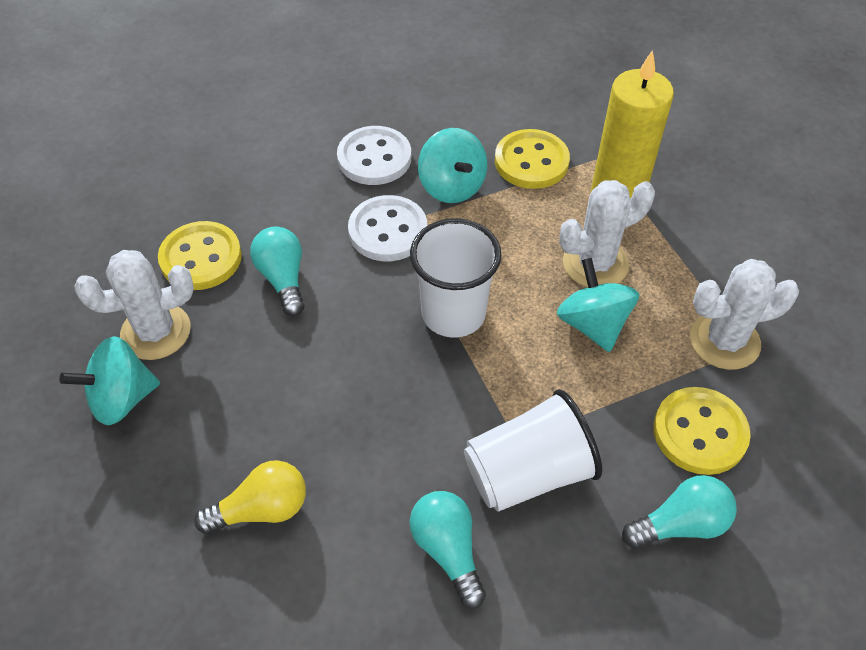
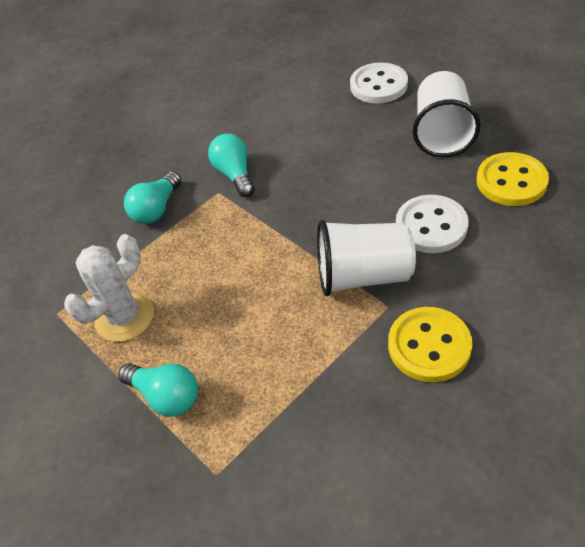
turquoise spinning top: 3 -> 0
white cactus: 3 -> 1
yellow button: 3 -> 2
yellow candle: 1 -> 0
yellow light bulb: 1 -> 0

